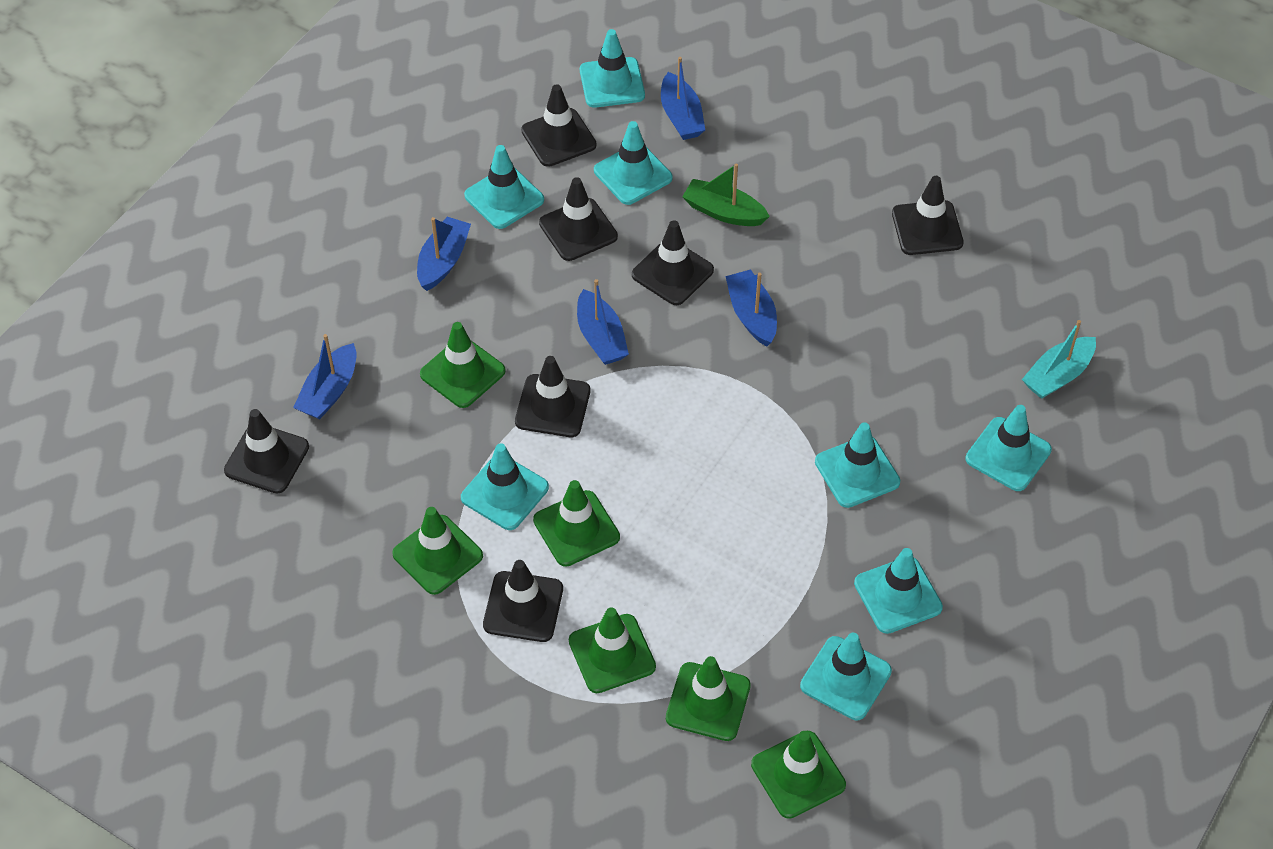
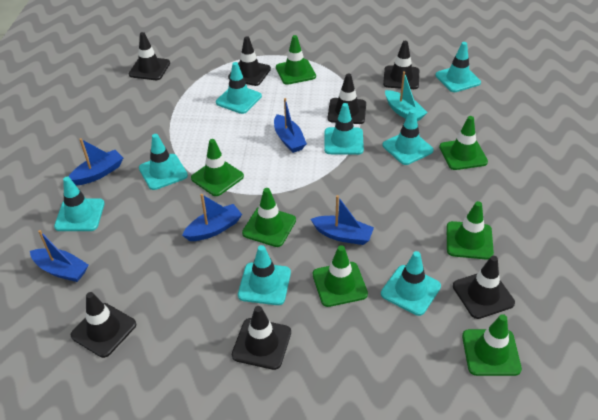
green boat: 1 -> 0
green traffic cone: 6 -> 7

